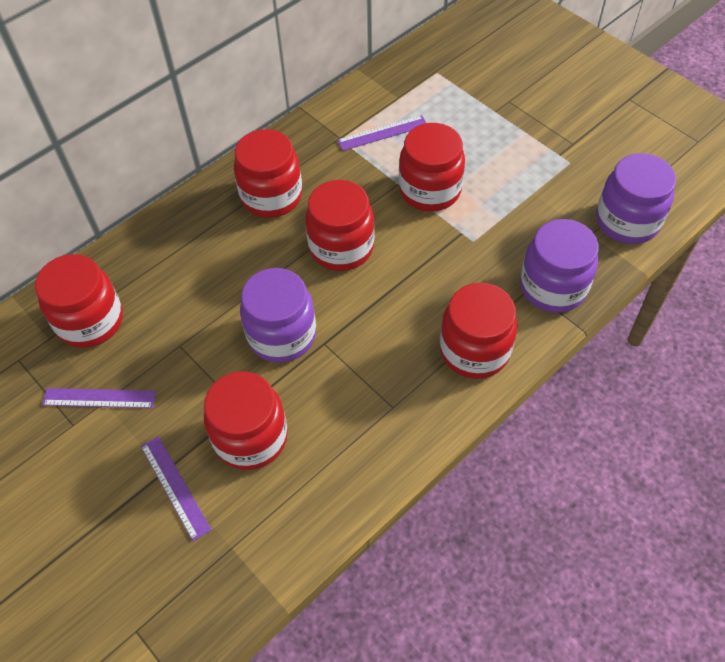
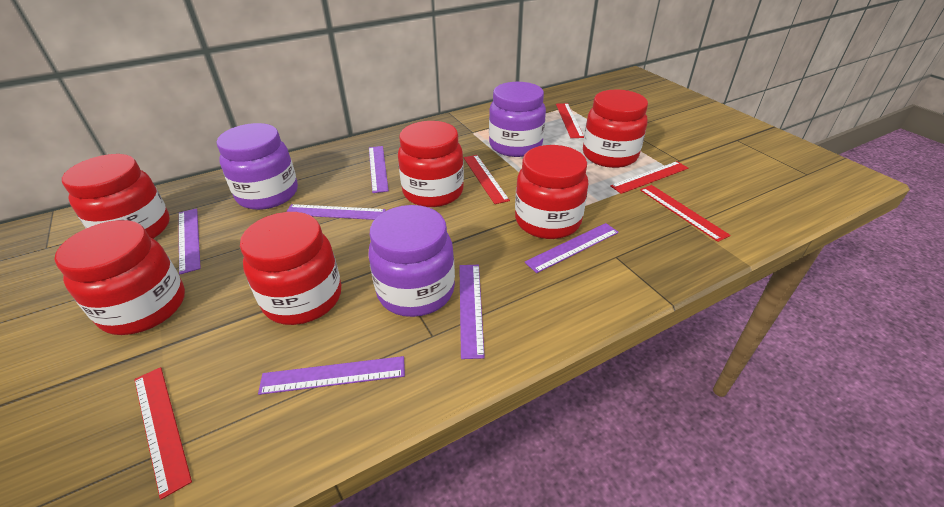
purple ruler: 3 -> 6
red ruler: 0 -> 5

